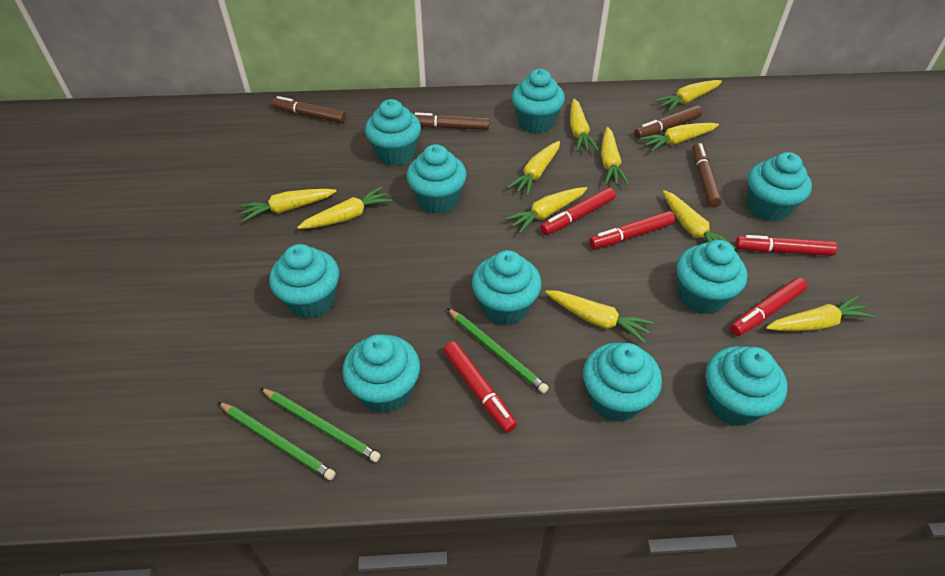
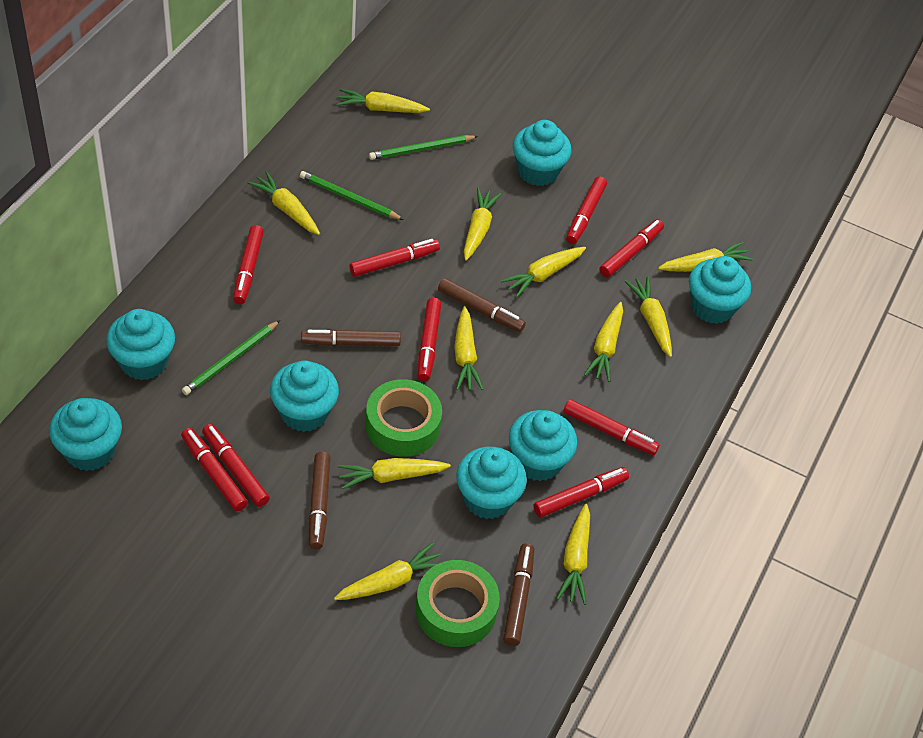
green tape: 0 -> 2
red marker: 5 -> 9
turquoise cupcake: 10 -> 7

